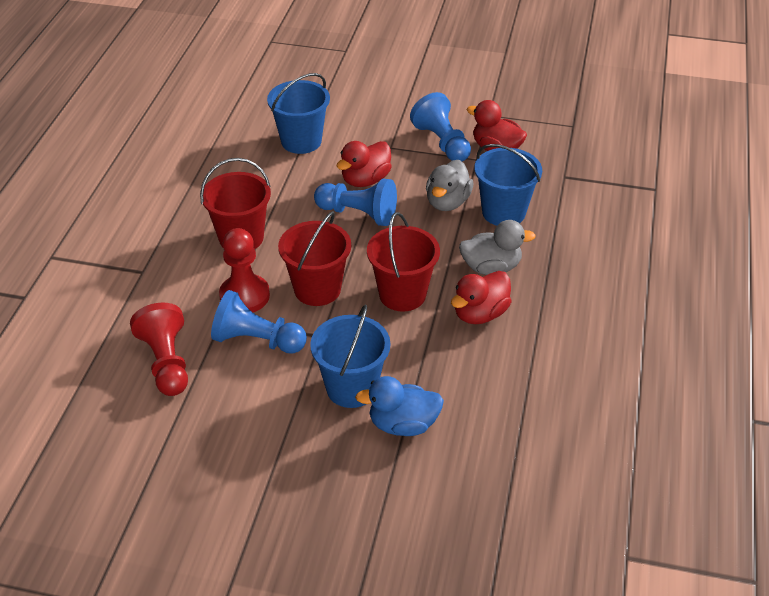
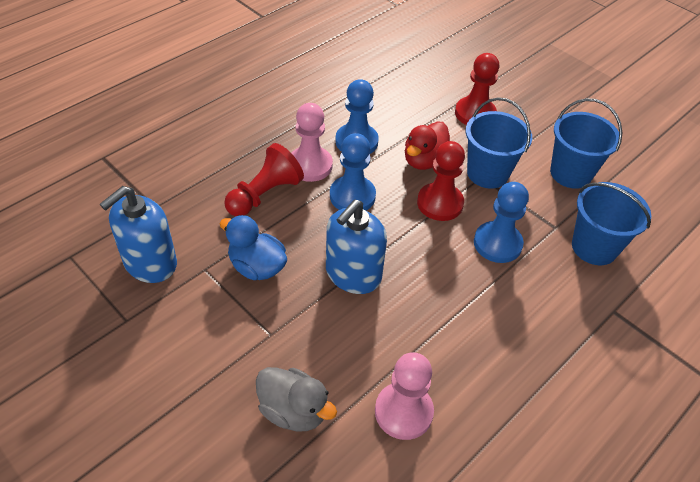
blue soap dispenser: 0 -> 2
grey duck: 2 -> 1
pink pawn: 0 -> 2
red bucket: 3 -> 0
red duck: 3 -> 1
red pawn: 2 -> 3

